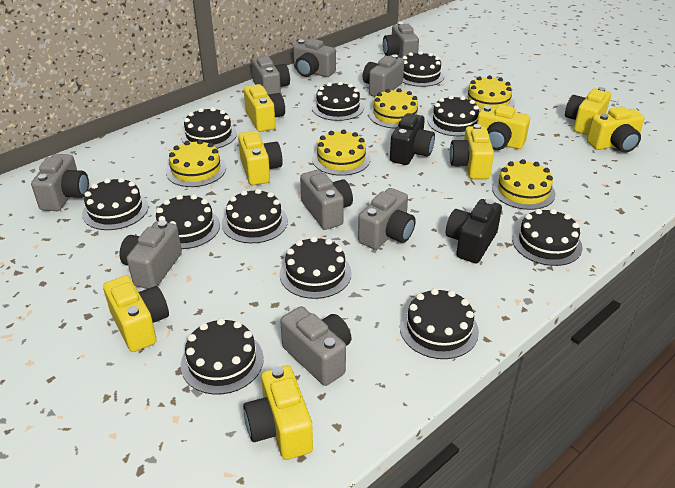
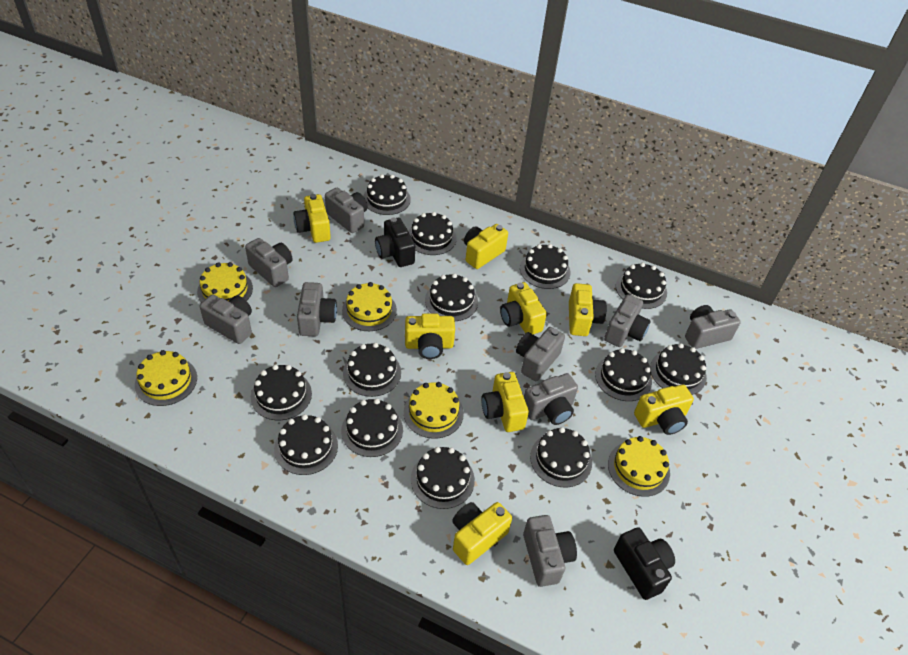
black cake: 11 -> 13

